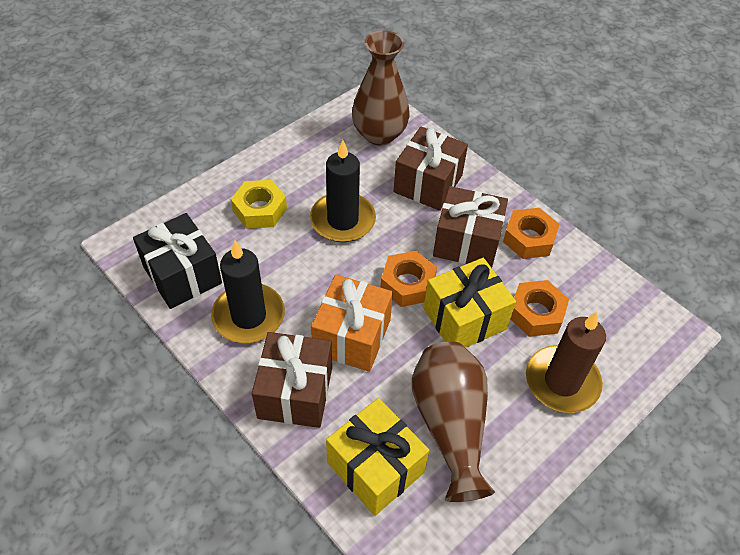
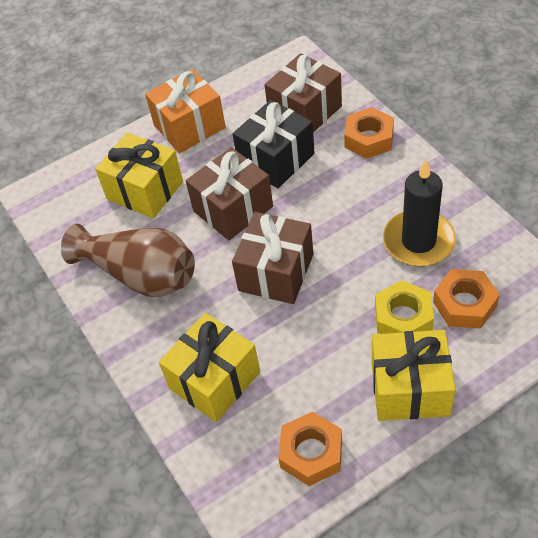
black candle: 2 -> 1
brown candle: 1 -> 0
brown vase: 2 -> 1
yellow gift: 2 -> 3

